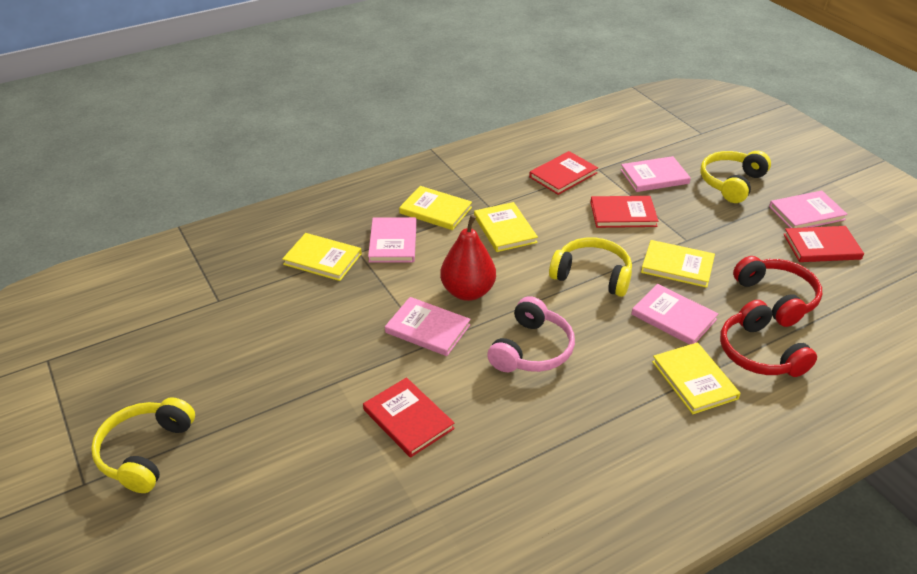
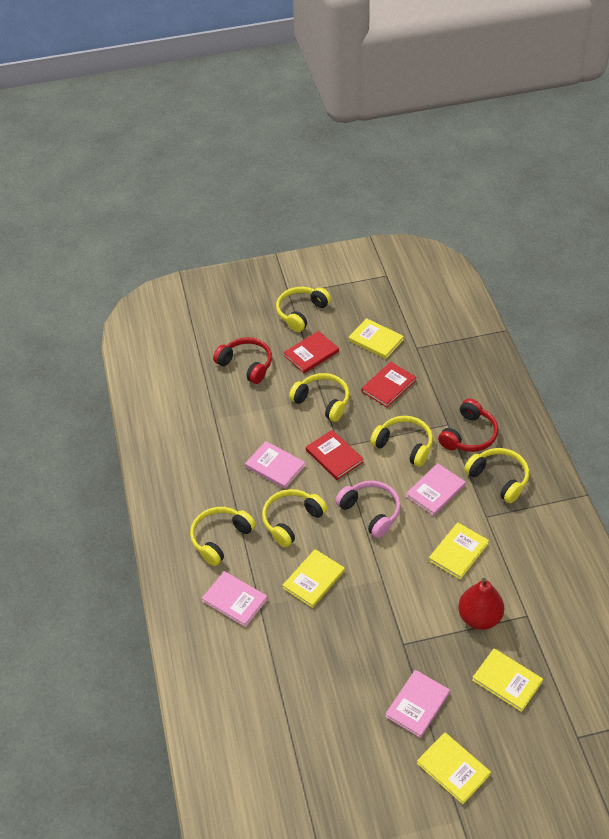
pink book: 5 -> 4
red book: 4 -> 3
yellow headphones: 3 -> 6

